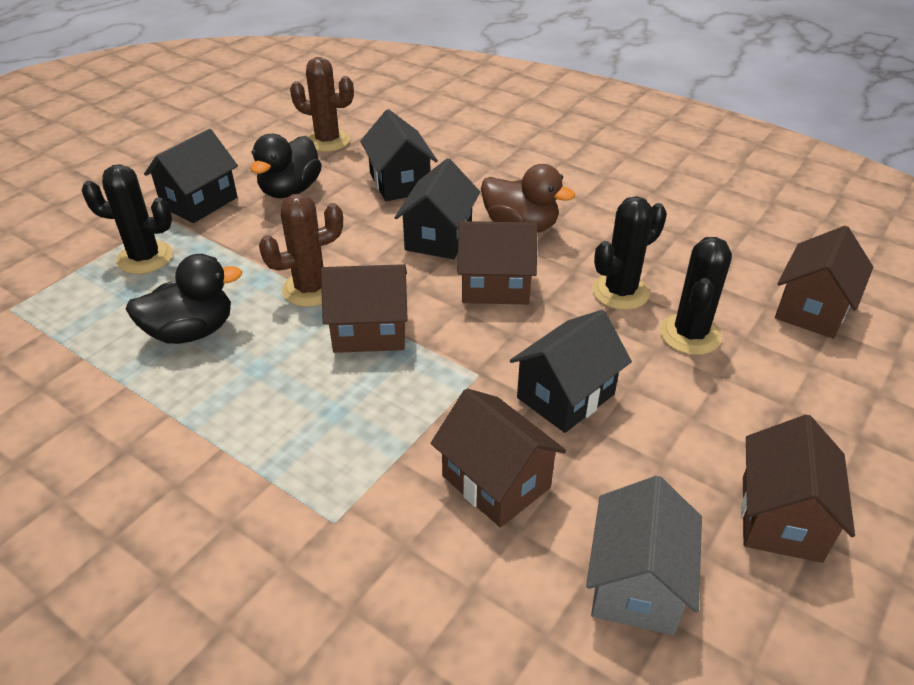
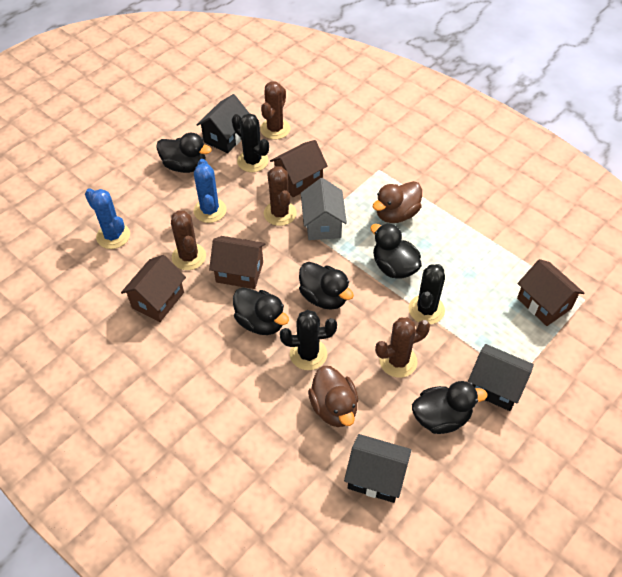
black duck: 2 -> 5
black house: 4 -> 3
blue cactus: 0 -> 2
brown cactus: 2 -> 4
brown duck: 1 -> 2
brown house: 5 -> 4

